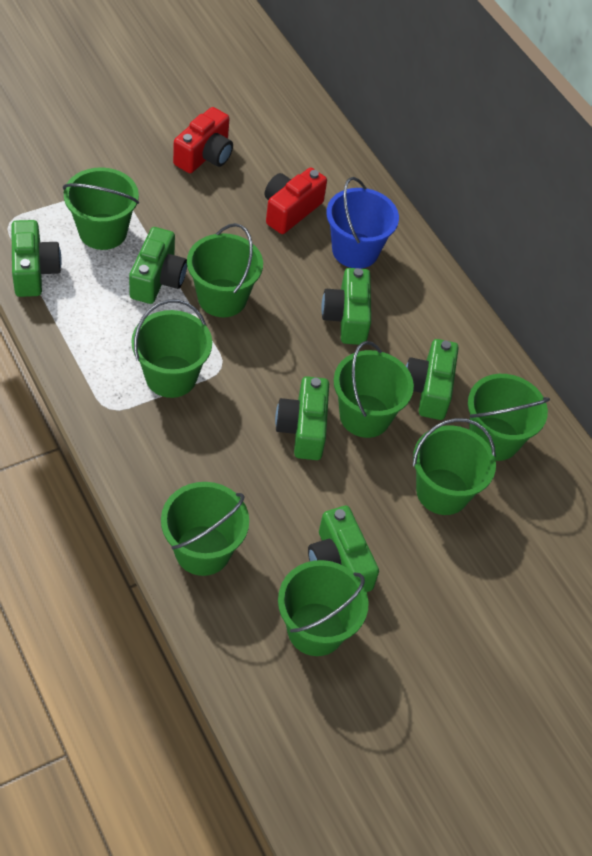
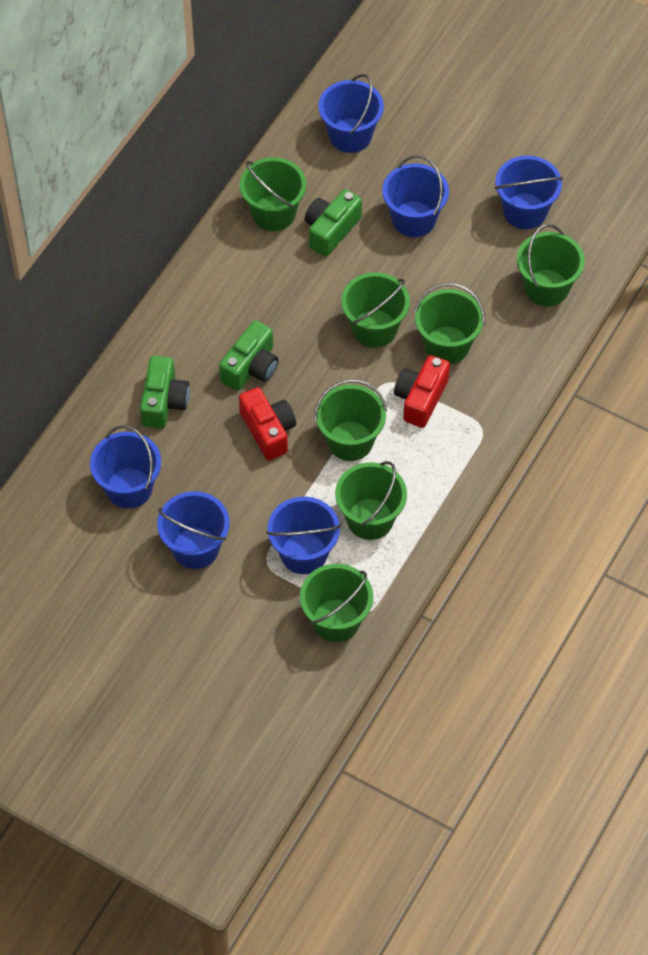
blue bucket: 1 -> 6
green bucket: 8 -> 7
green camera: 6 -> 3

